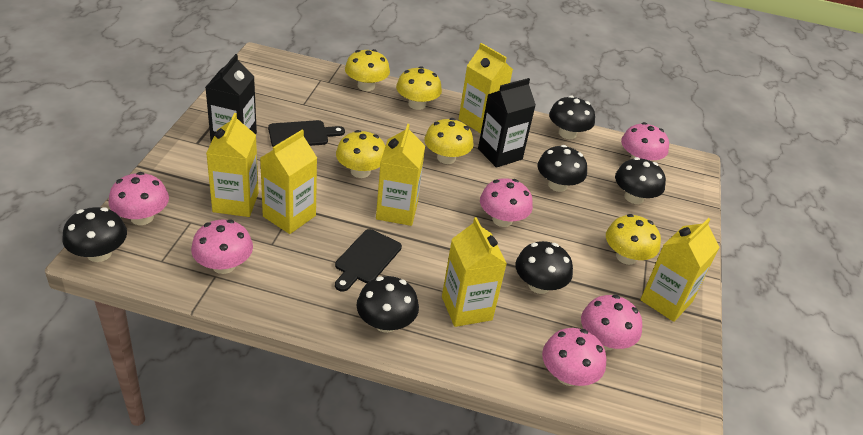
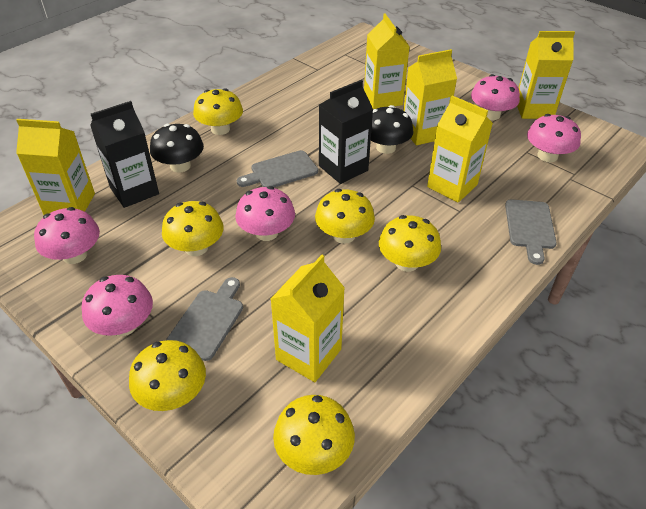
black cutting board: 2 -> 0
black mushroom: 6 -> 2
grey cutting board: 0 -> 3
pink mushroom: 6 -> 5
yellow mushroom: 5 -> 6

